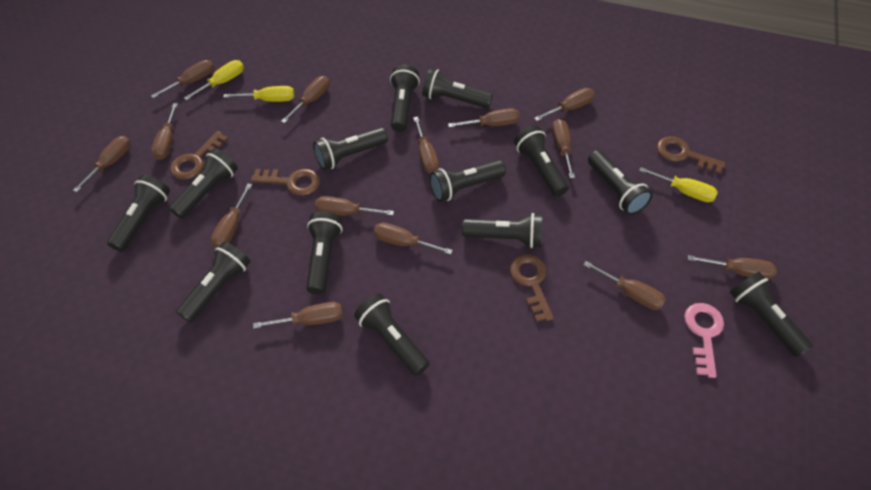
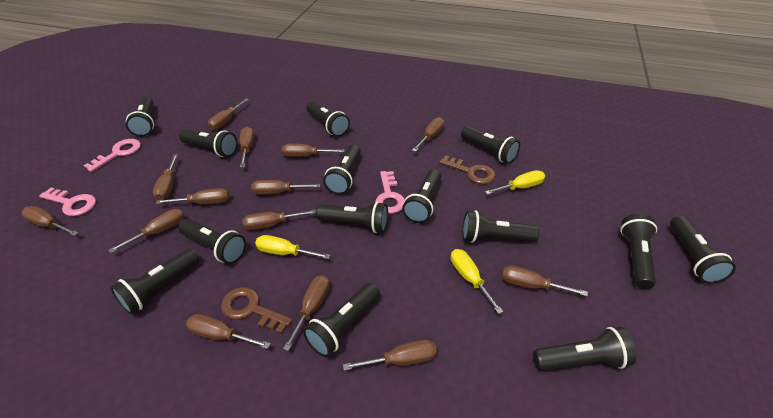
black flashlight: 13 -> 14
brown key: 4 -> 2
pink key: 1 -> 3

